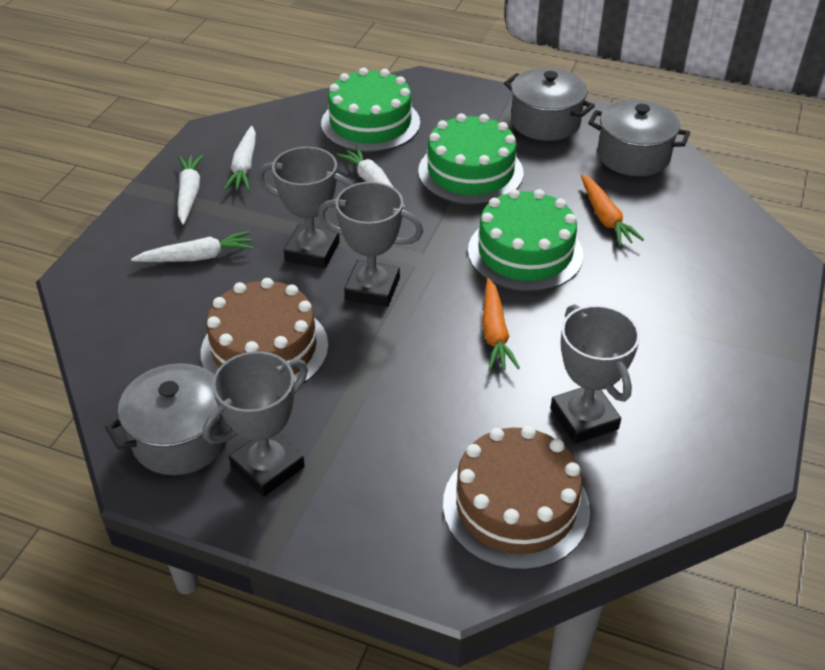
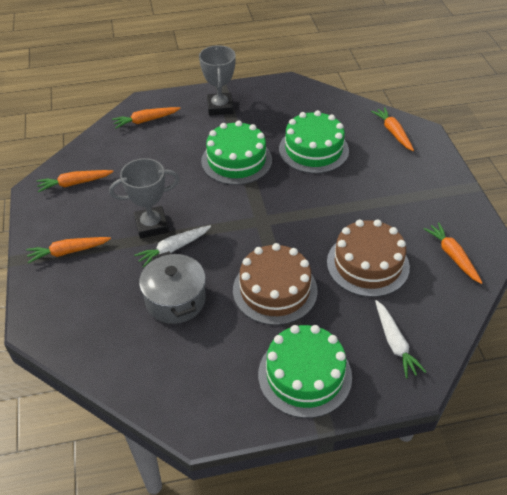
grey pot: 3 -> 1
grey trophy: 4 -> 2
orange carrot: 2 -> 5
white carrot: 4 -> 2

